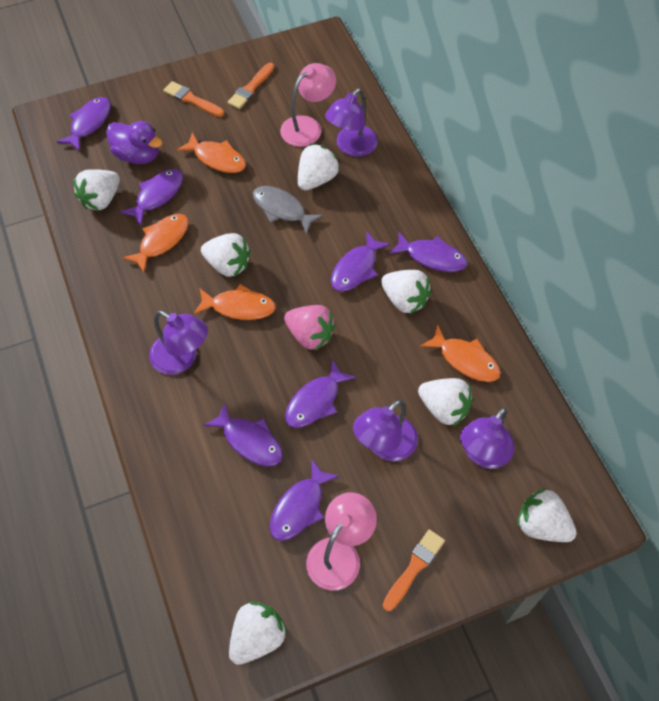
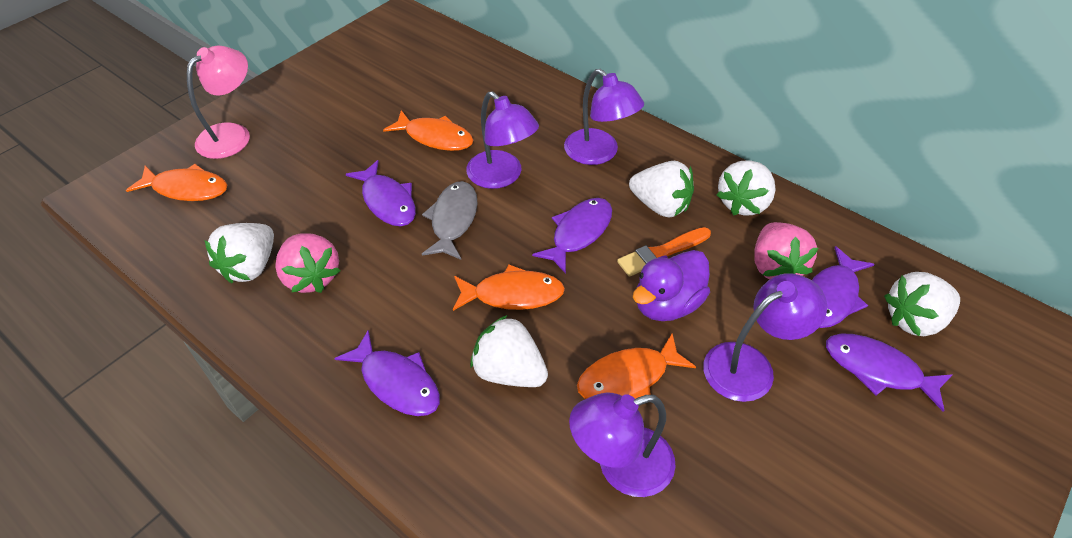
orange brush: 3 -> 1
pink lamp: 2 -> 1
pink strawberry: 1 -> 2
purple fish: 7 -> 5
white strawberry: 7 -> 5

